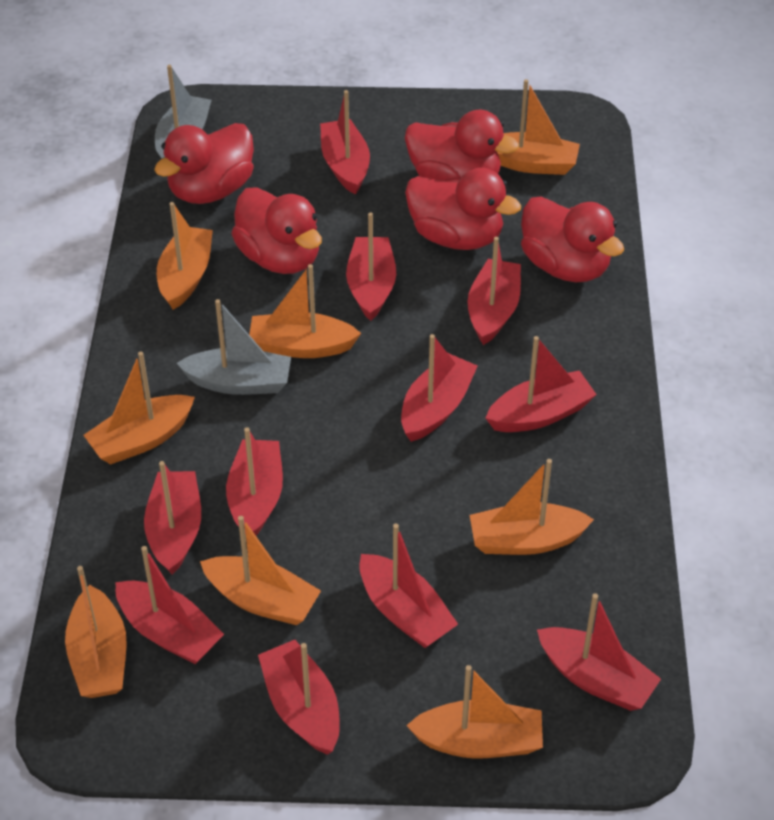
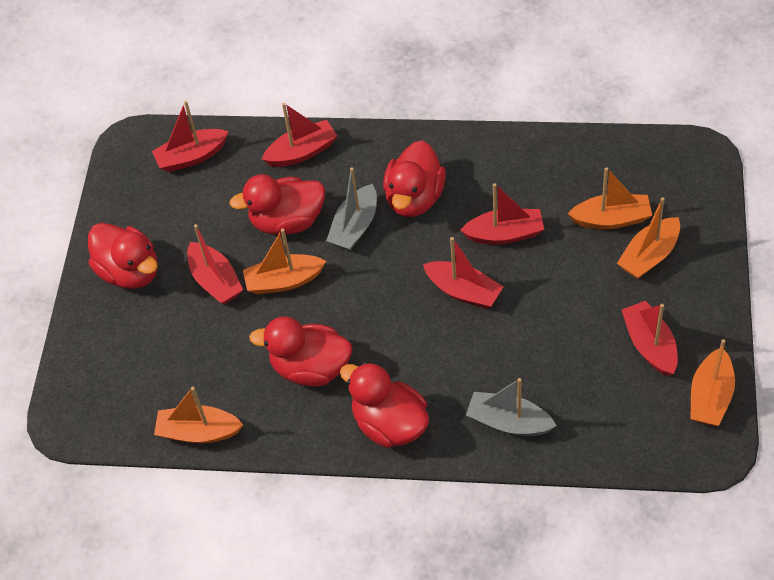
orange boat: 8 -> 5
red boat: 11 -> 6

